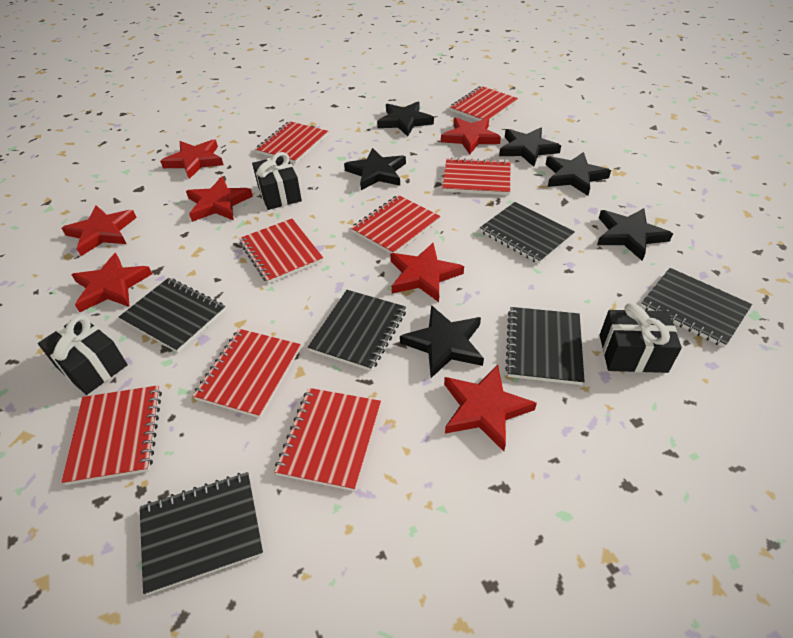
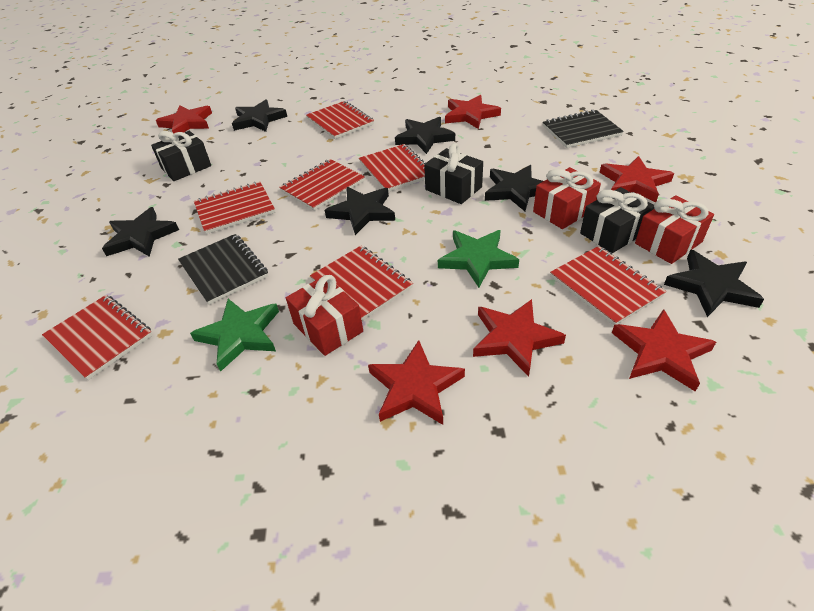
black notebook: 6 -> 2
green star: 0 -> 2
red gift: 0 -> 3
red notebook: 8 -> 7
red star: 7 -> 6

